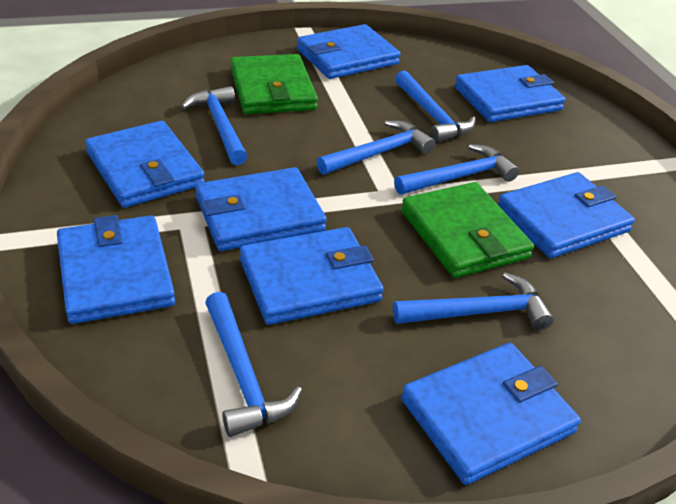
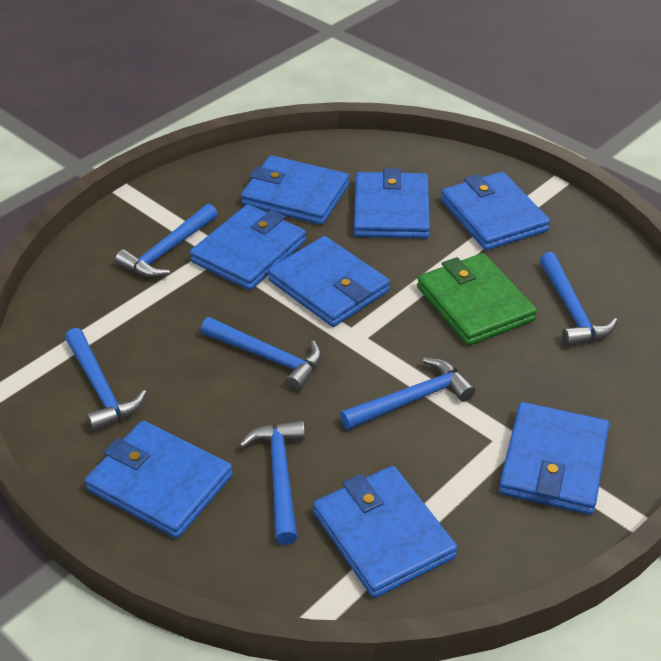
green wallet: 2 -> 1

